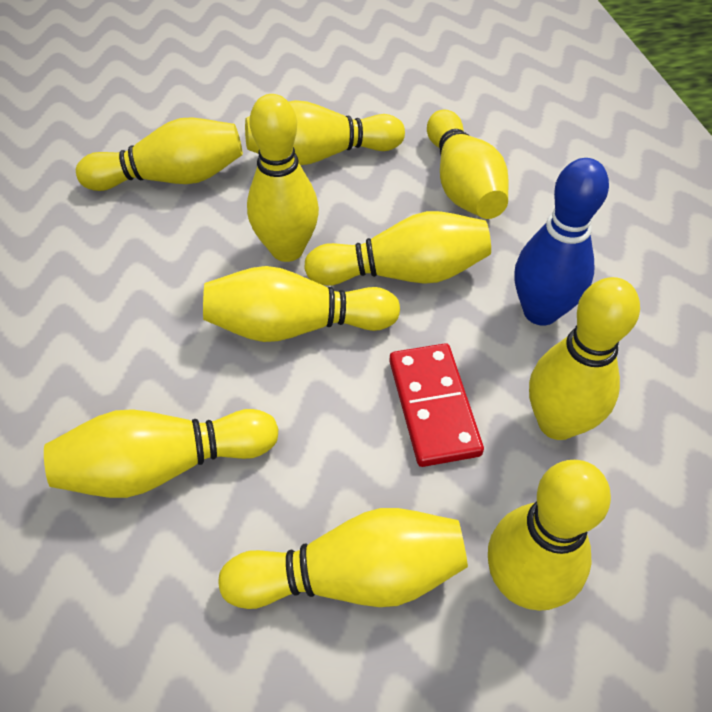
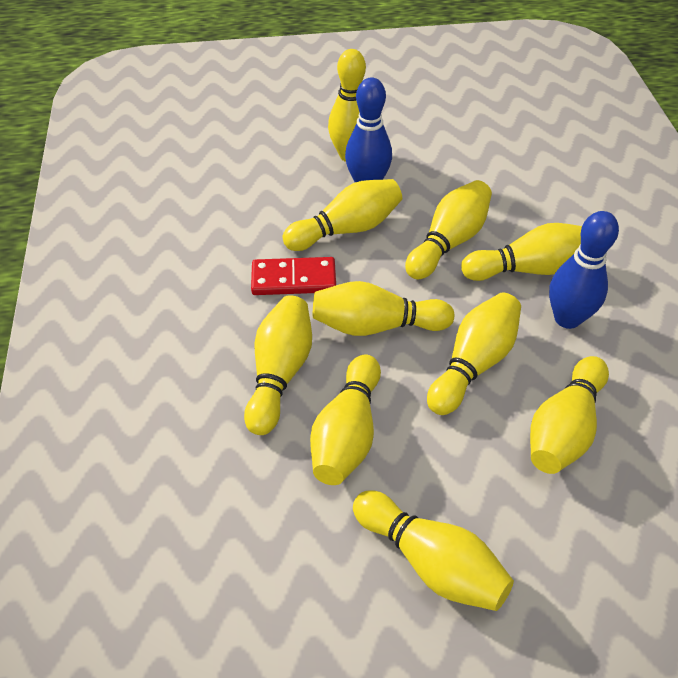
blue bowling pin: 1 -> 2

